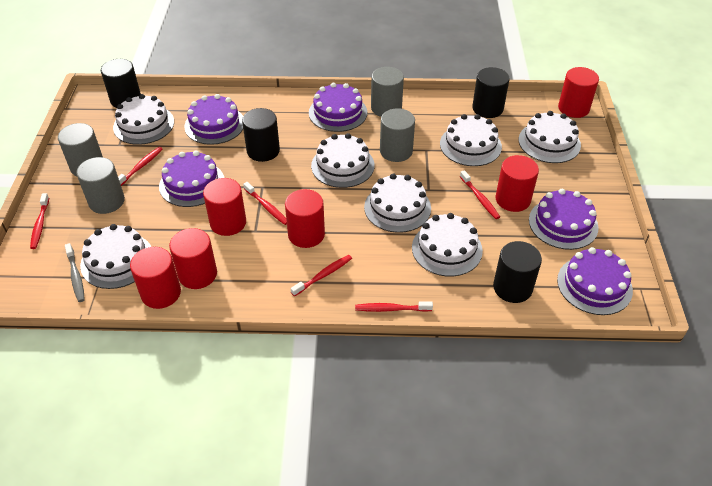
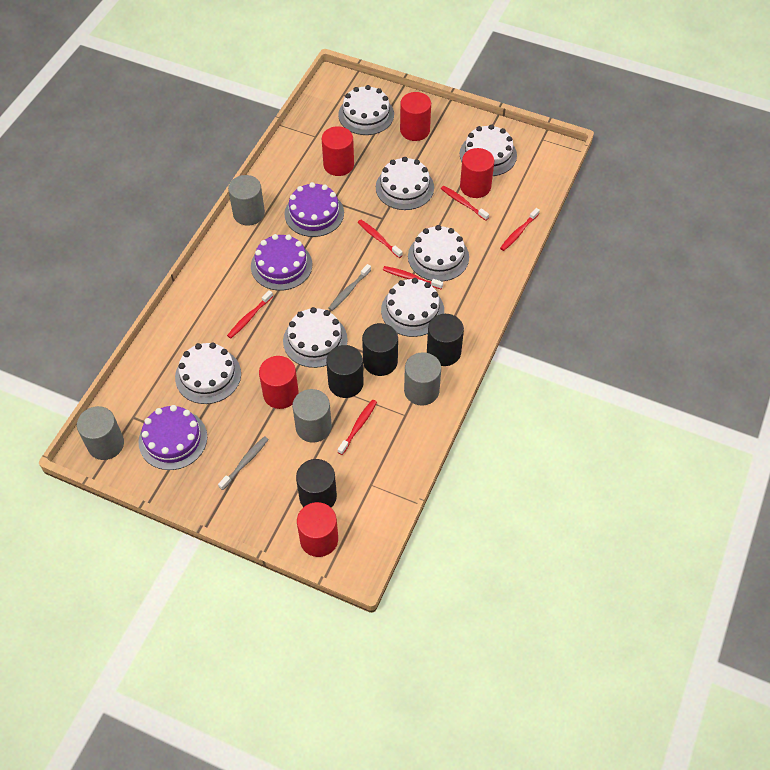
grey toothbrush: 1 -> 2
purple cake: 5 -> 3
red cylinder: 6 -> 5

